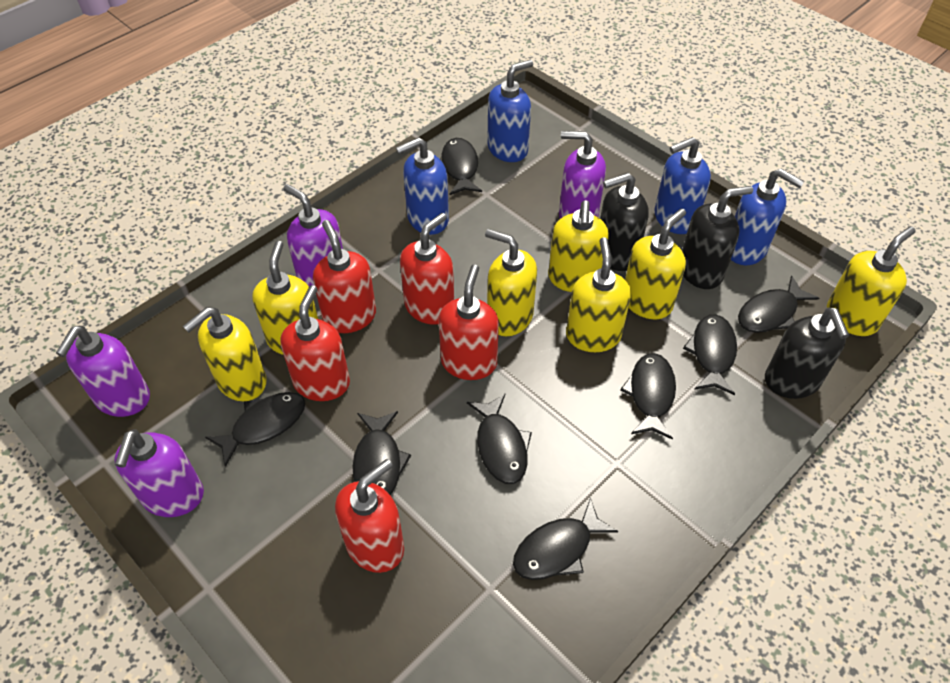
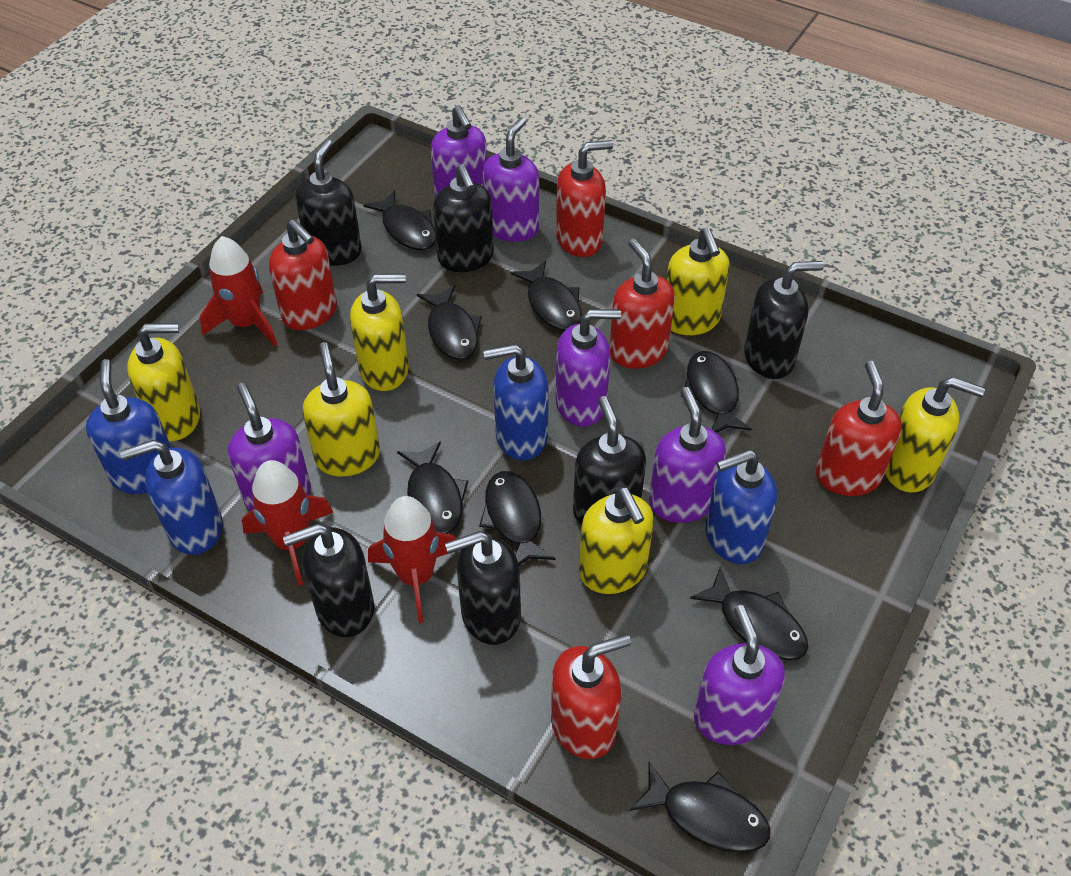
black soap dispenser: 3 -> 6
purple soap dispenser: 4 -> 6
red rocket: 0 -> 3
yellow soap dispenser: 7 -> 6

